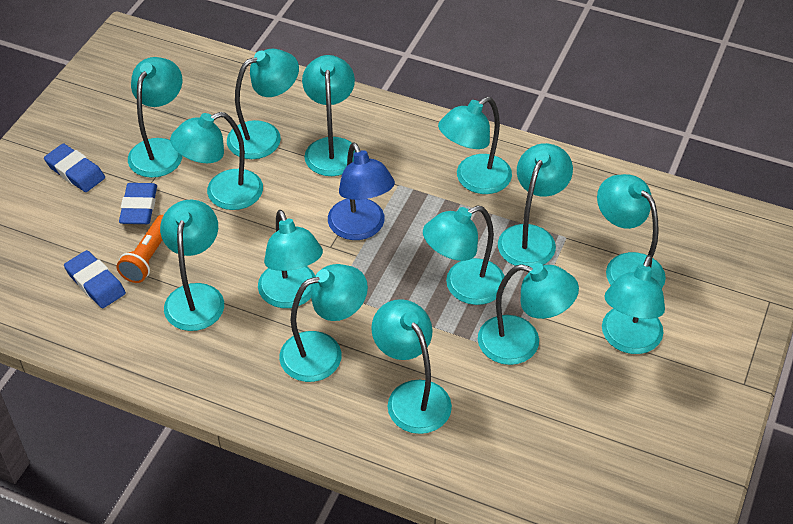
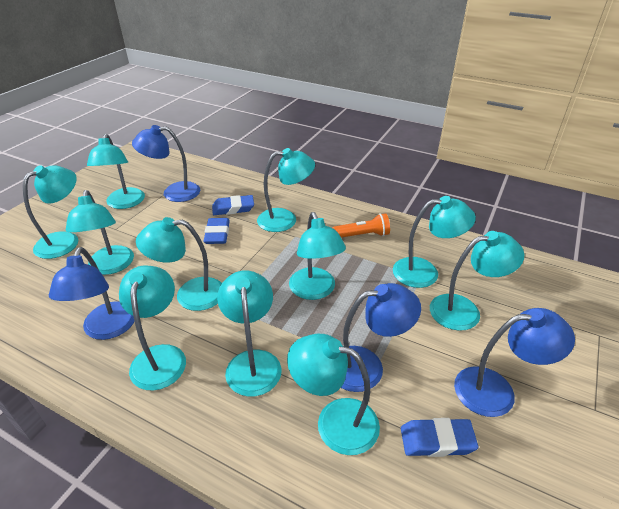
blue lamp: 1 -> 4
turquoise lamp: 14 -> 11

